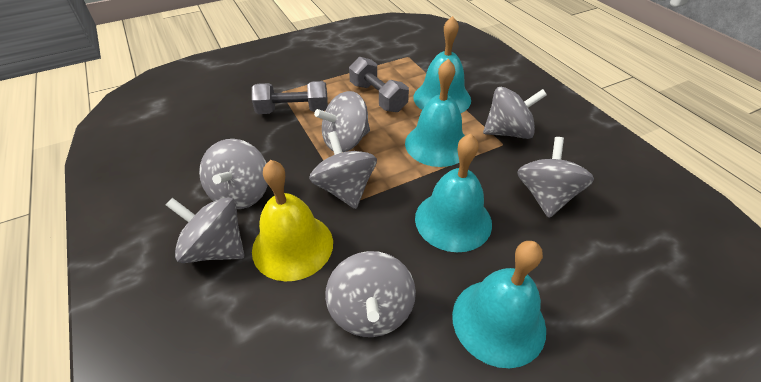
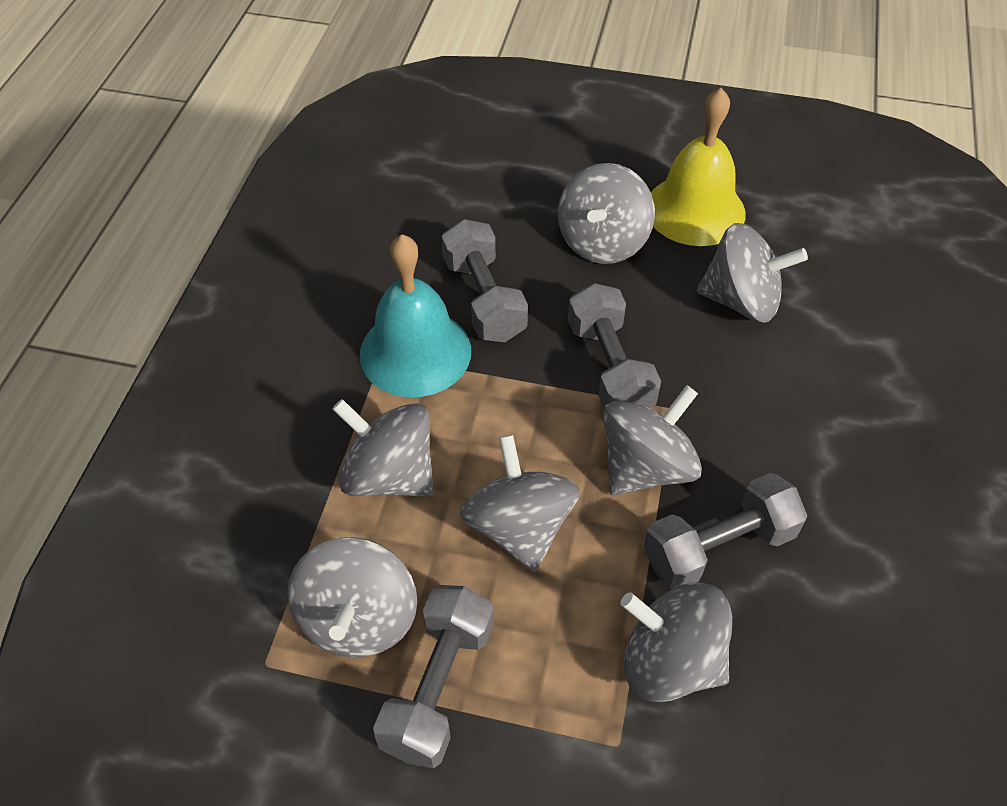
grey dumbbell: 2 -> 4
turquoise bell: 4 -> 1

